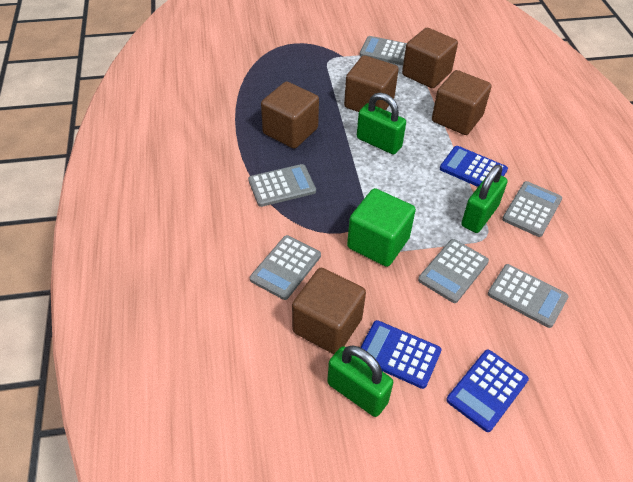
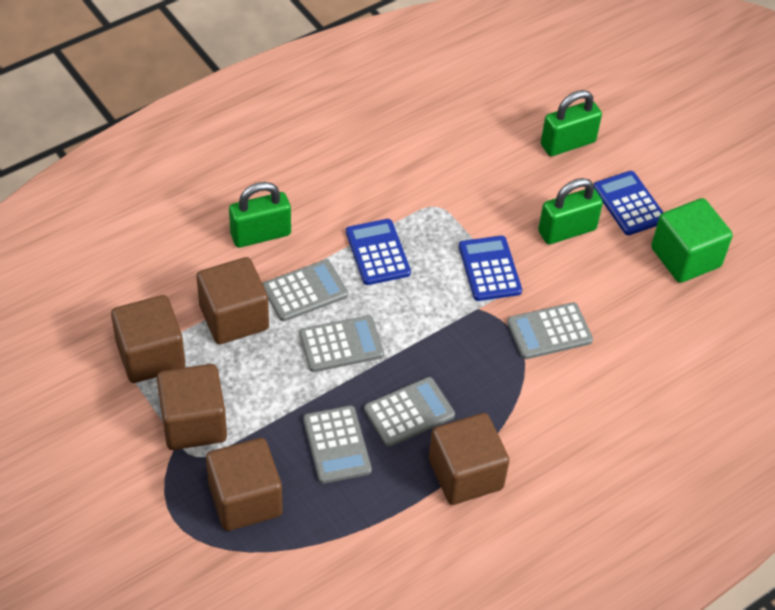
grey calculator: 6 -> 5

